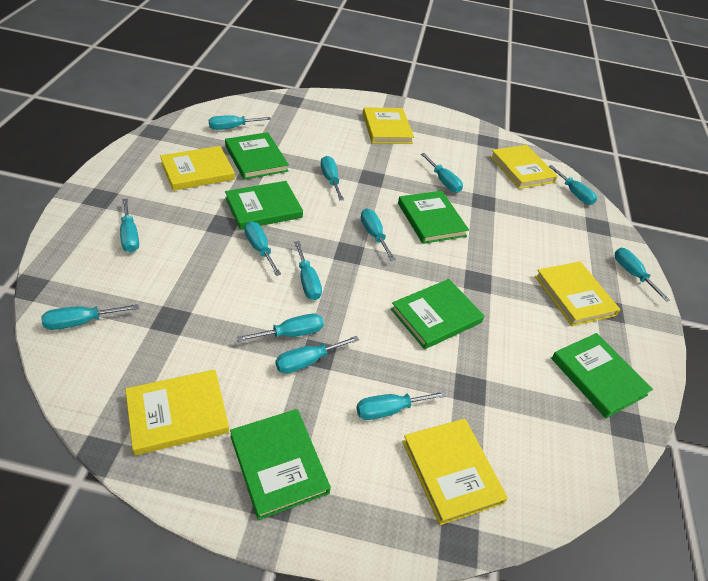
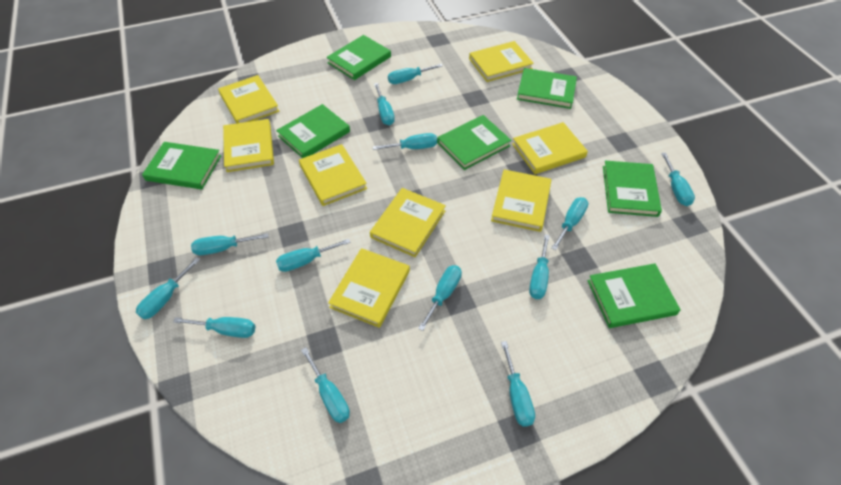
green book: 6 -> 7
yellow book: 6 -> 8

